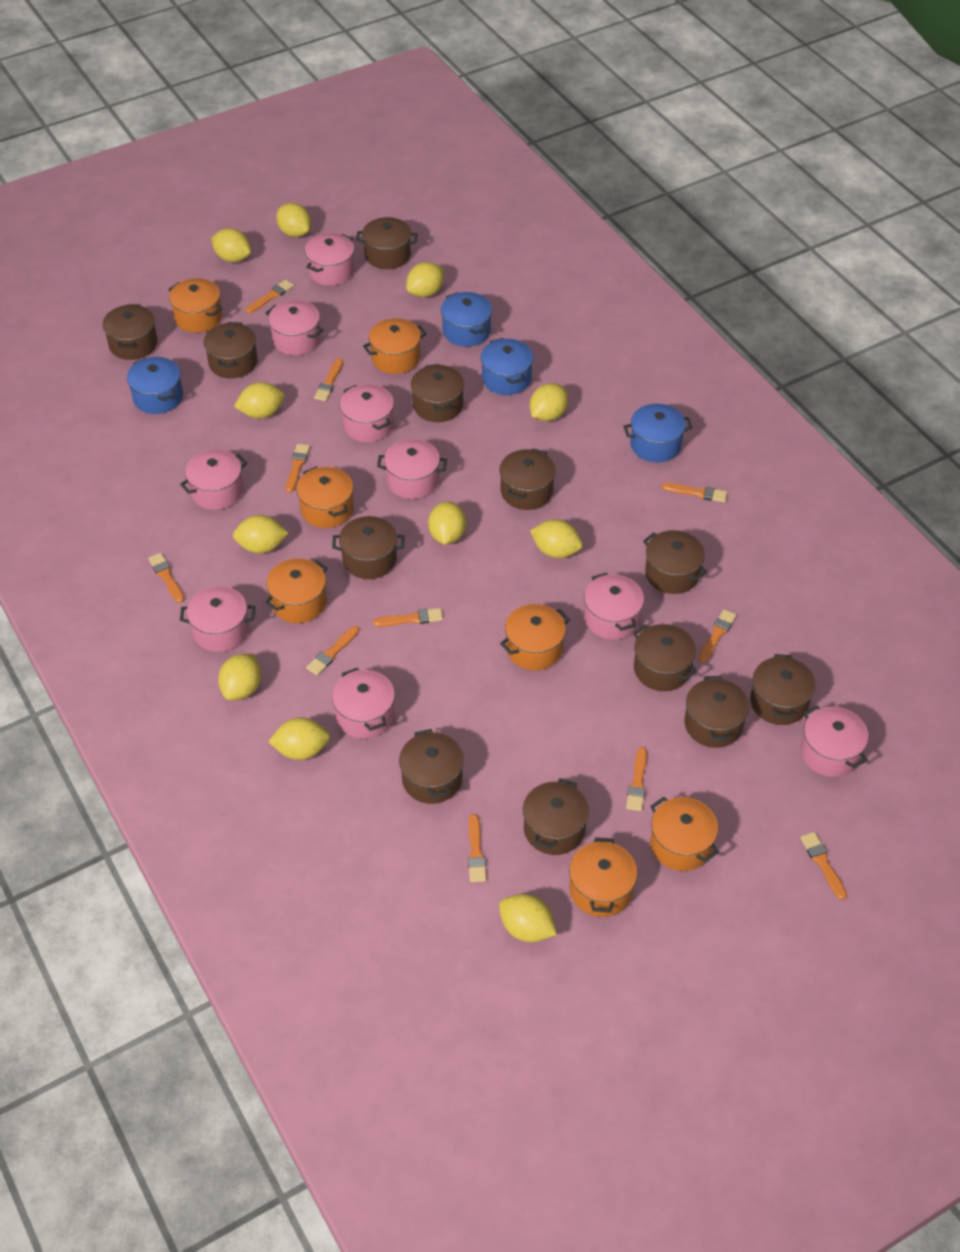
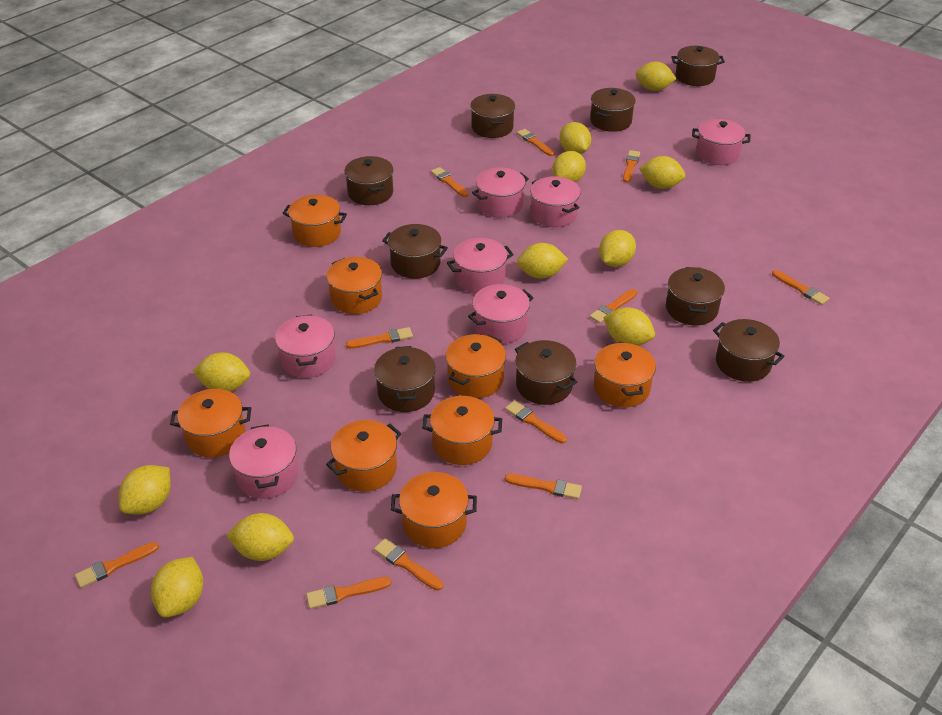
blue pot: 4 -> 0
brown pot: 12 -> 9
orange pot: 7 -> 8
pink pot: 9 -> 7

